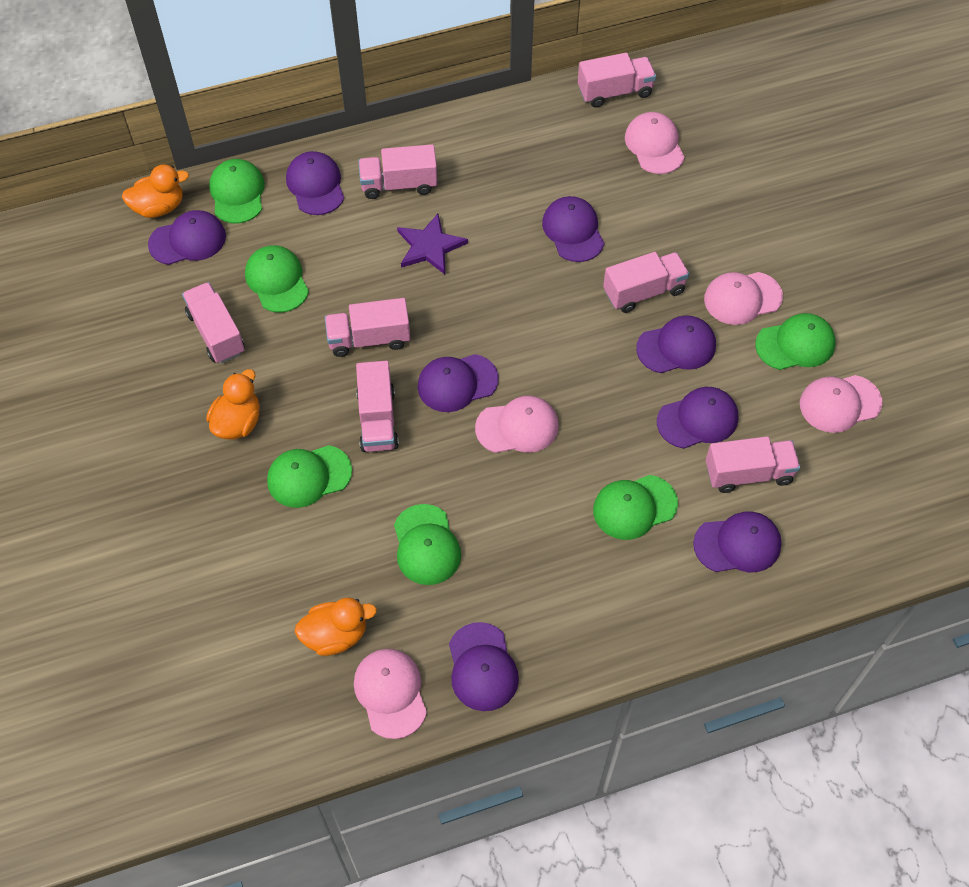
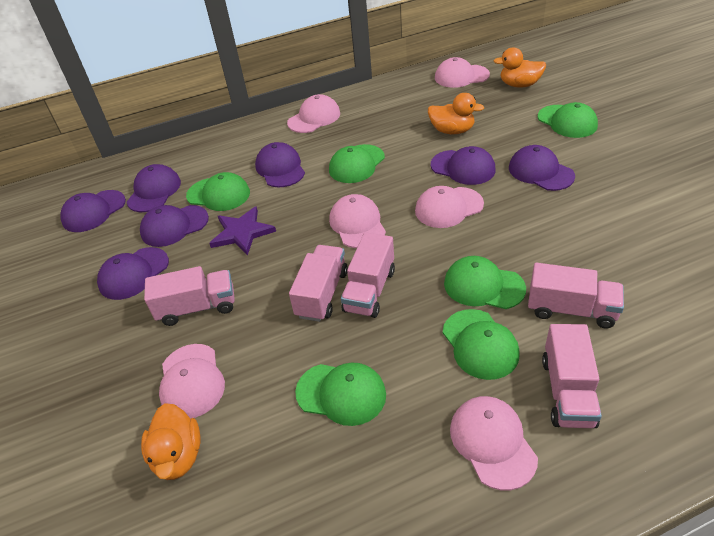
pink cap: 5 -> 6
pink truck: 7 -> 5
purple cap: 8 -> 7

